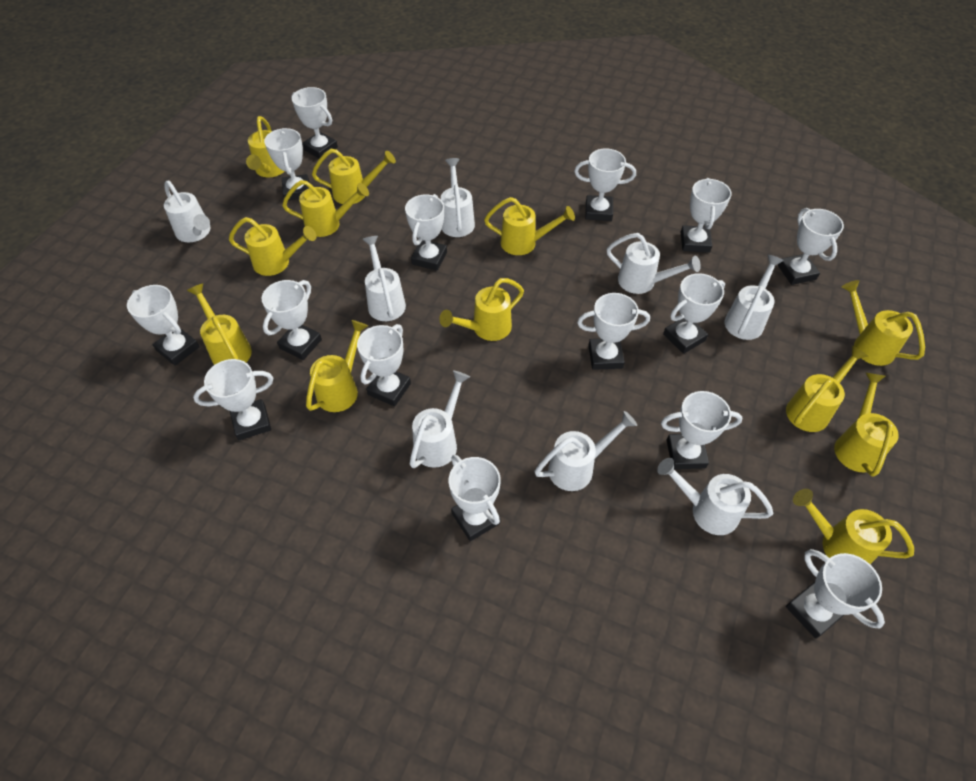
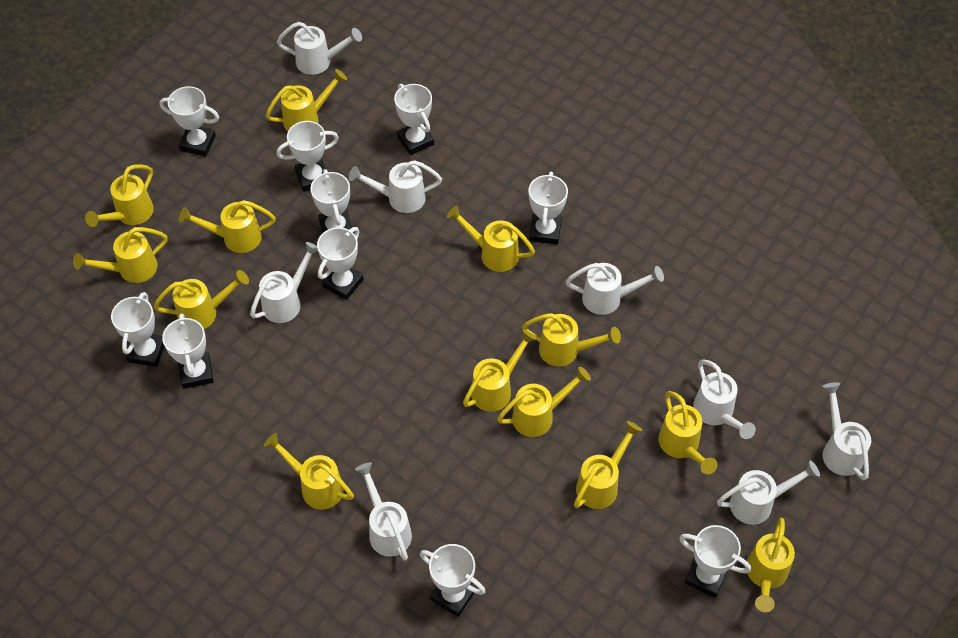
white trophy: 15 -> 10
yellow watering can: 12 -> 13

